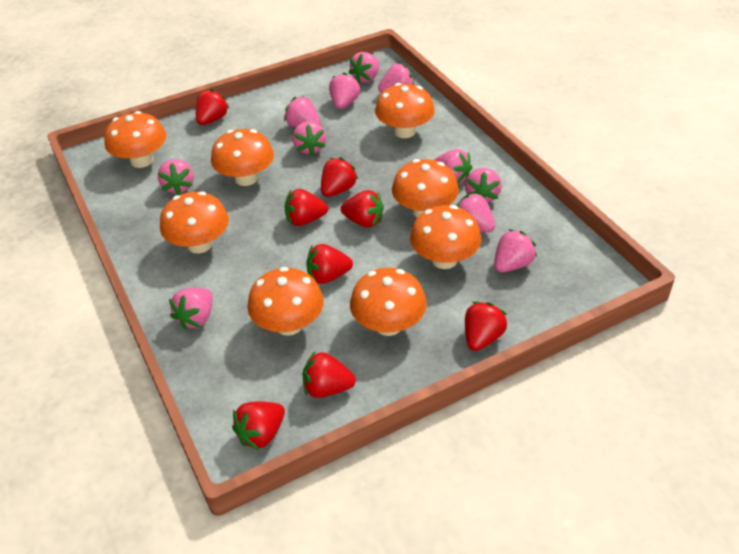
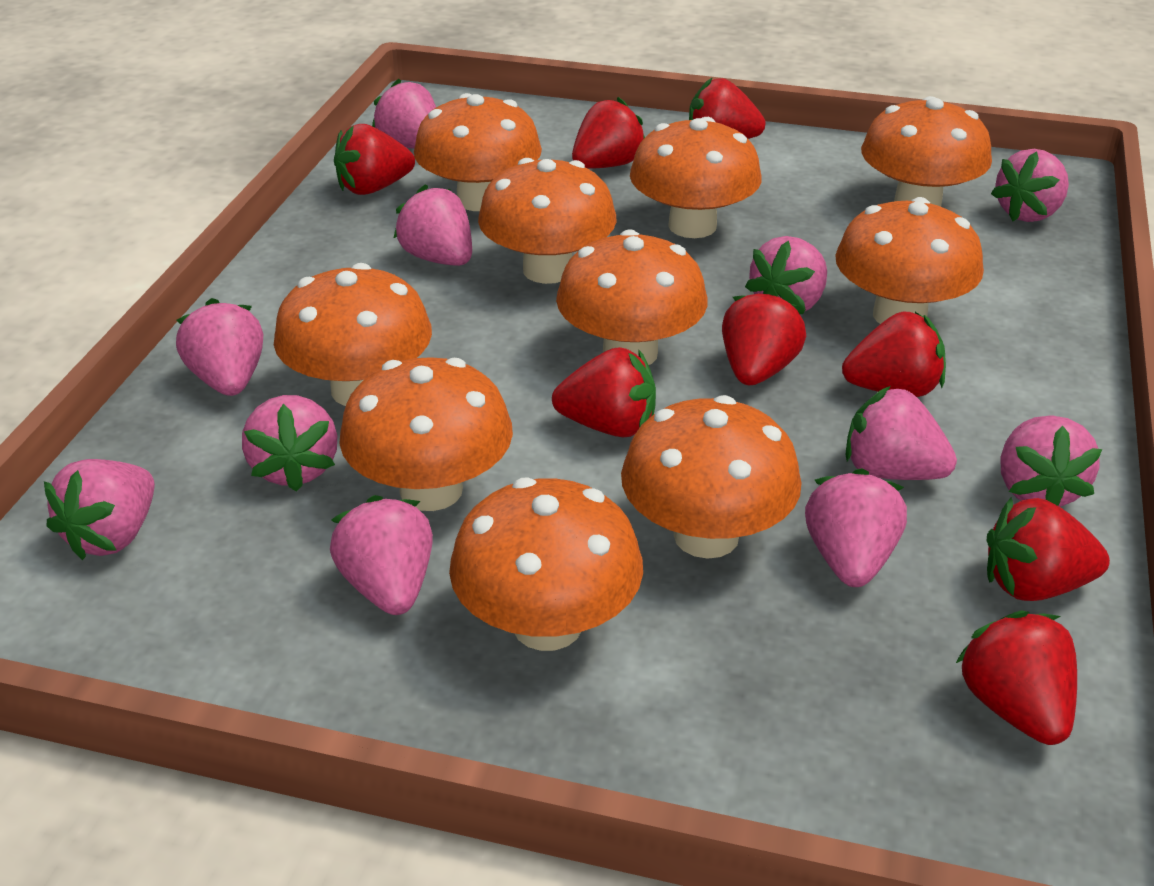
orange mushroom: 8 -> 10

